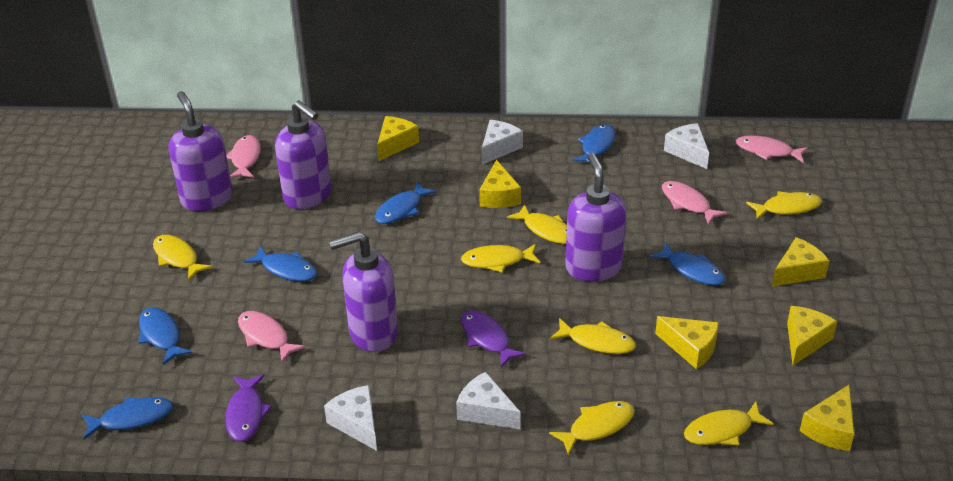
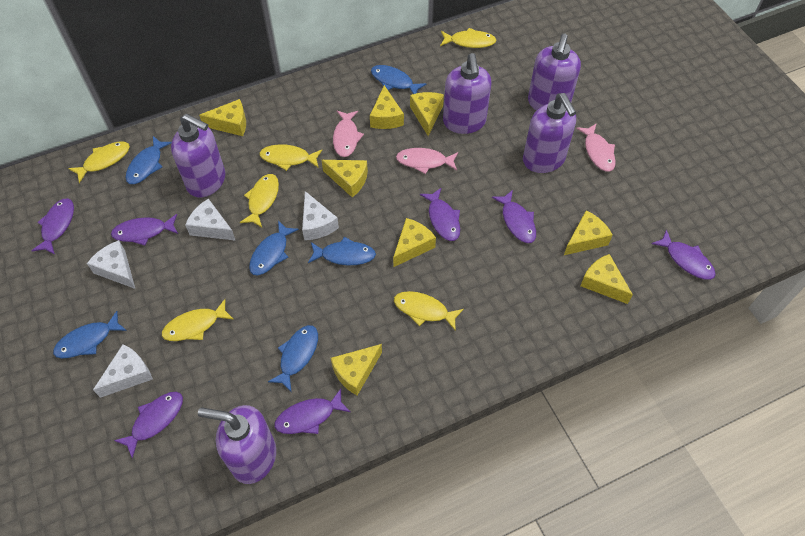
pink fish: 4 -> 3
purple fish: 2 -> 7
purple soap dispenser: 4 -> 5
yellow cheese: 6 -> 8
yellow fish: 7 -> 6

